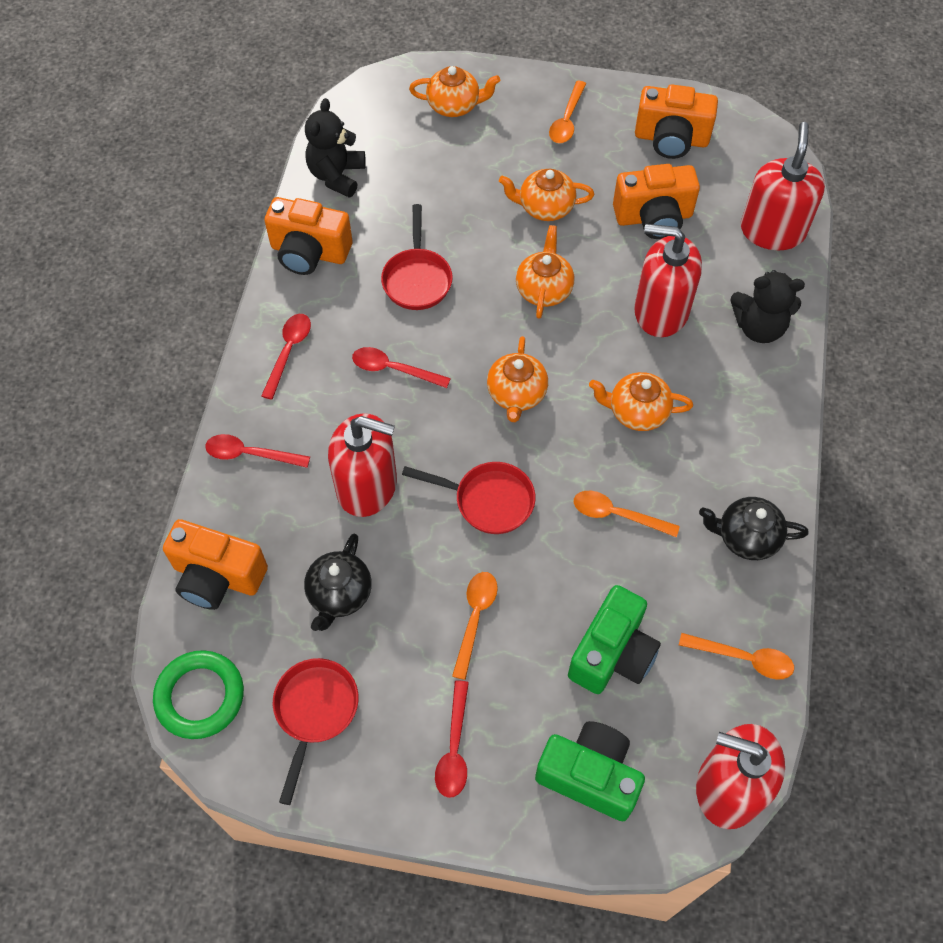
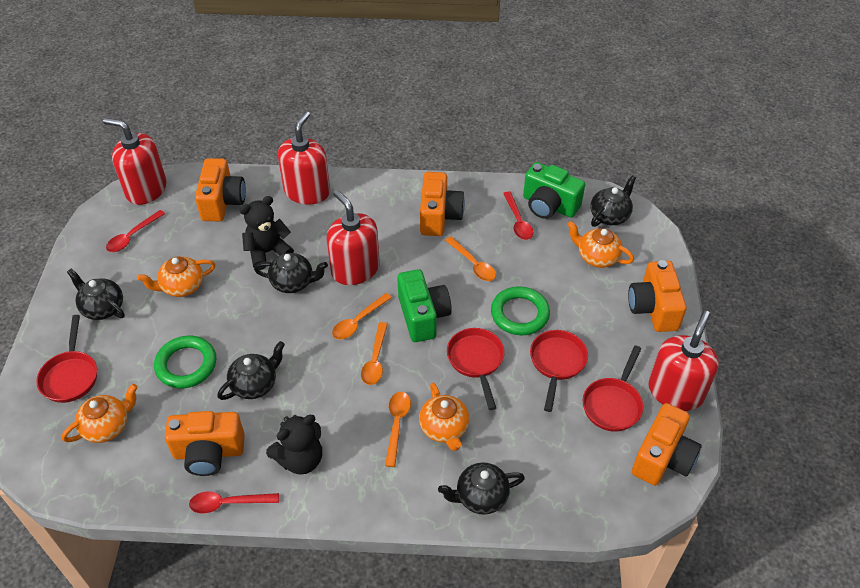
black teapot: 2 -> 5
green ring: 1 -> 2
orange camera: 4 -> 5
orange teapot: 5 -> 4
red pan: 3 -> 4
red spoon: 4 -> 3

